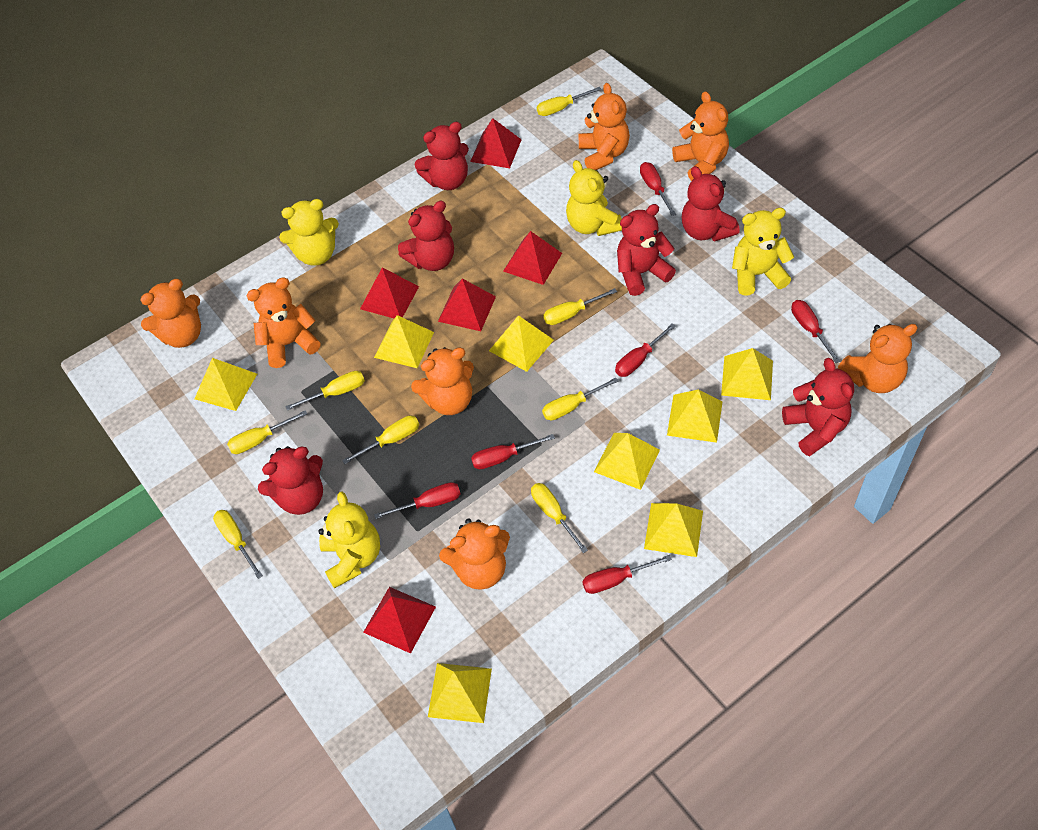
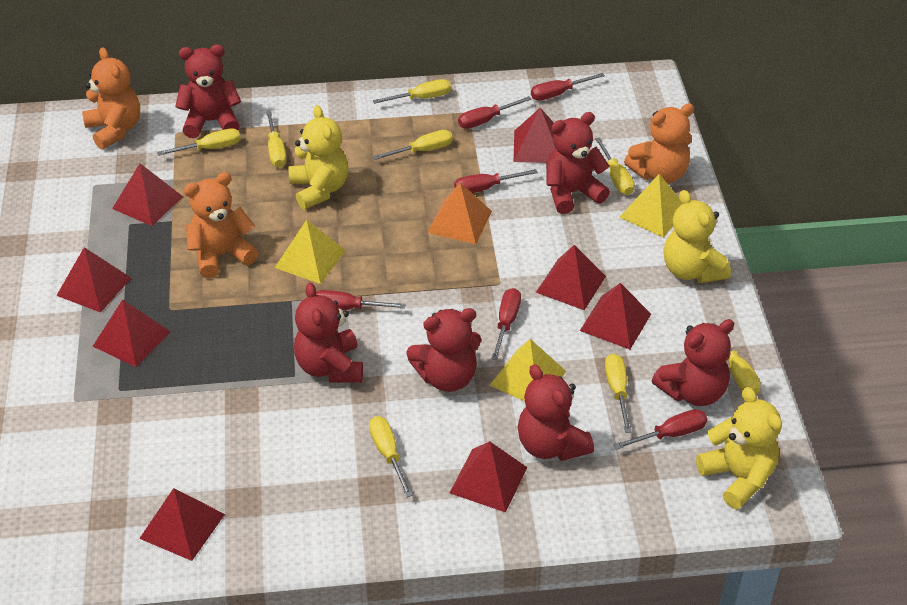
orange pyramid: 0 -> 1
orange teddy bear: 7 -> 3
red pyramid: 5 -> 8
yellow pyramid: 8 -> 3
yellow teddy bear: 4 -> 3

